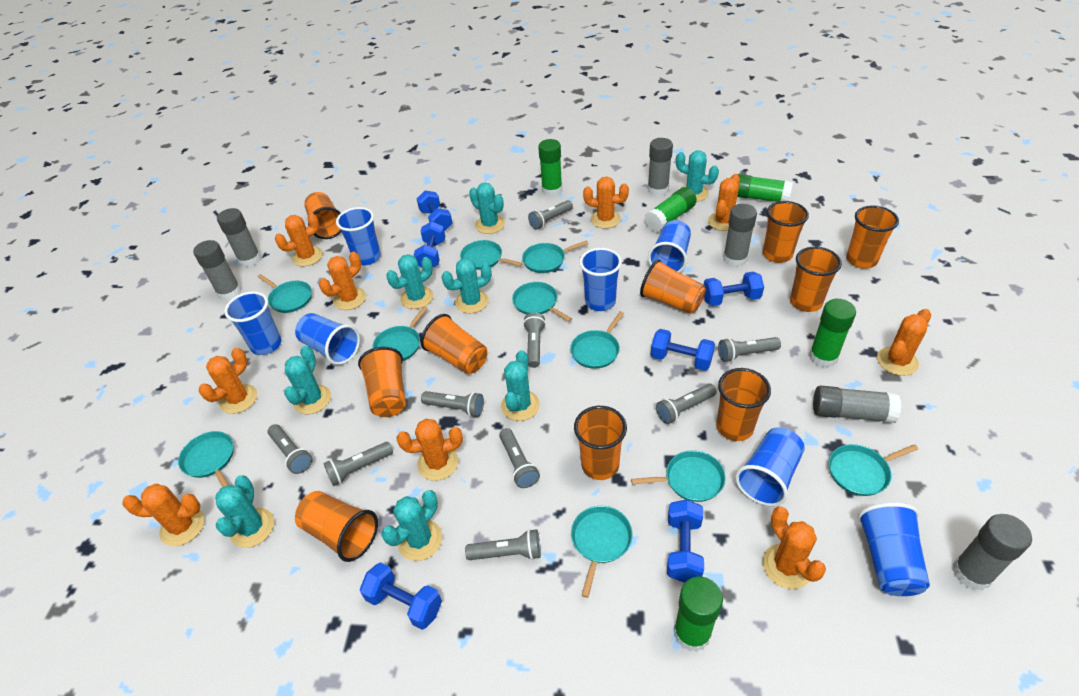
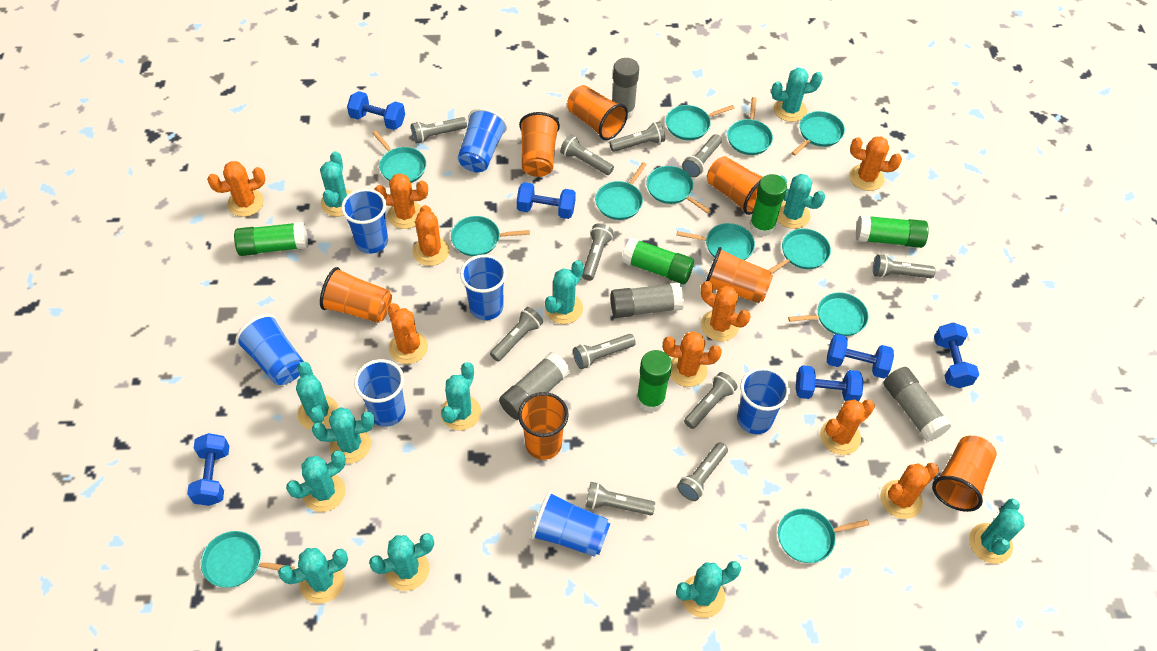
grey flashlight: 9 -> 11
grey glue stick: 6 -> 4
orange cup: 10 -> 7
turquoise cactus: 8 -> 12
turquoise pan: 10 -> 12

